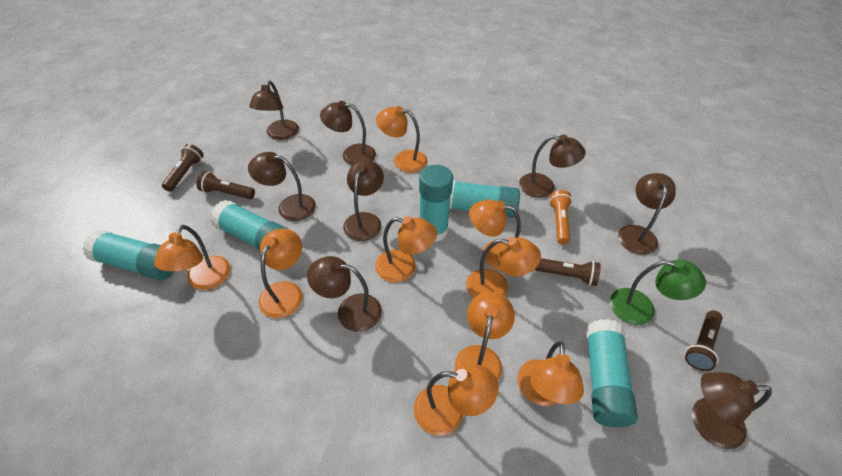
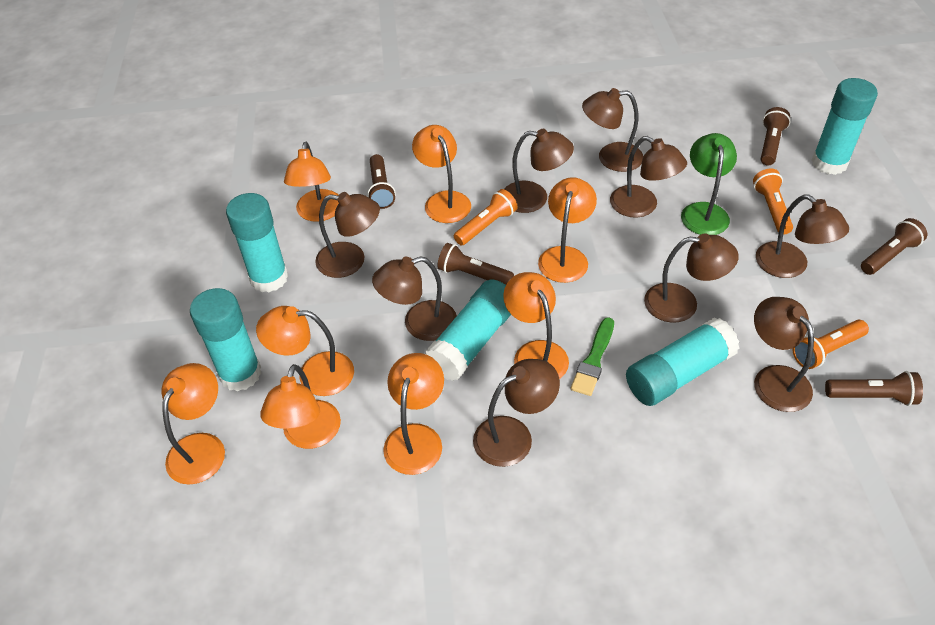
brown flashlight: 4 -> 5
brown lamp: 8 -> 9
green brush: 0 -> 1
orange flashlight: 1 -> 3
orange lamp: 9 -> 8

